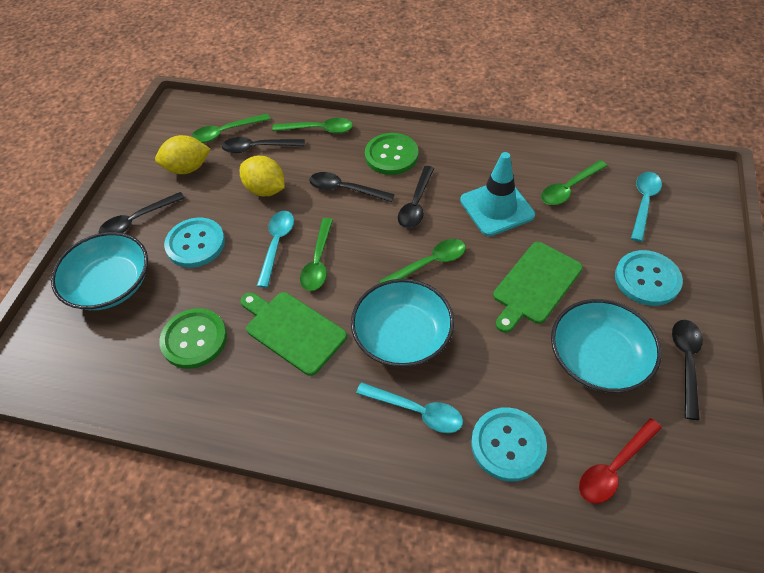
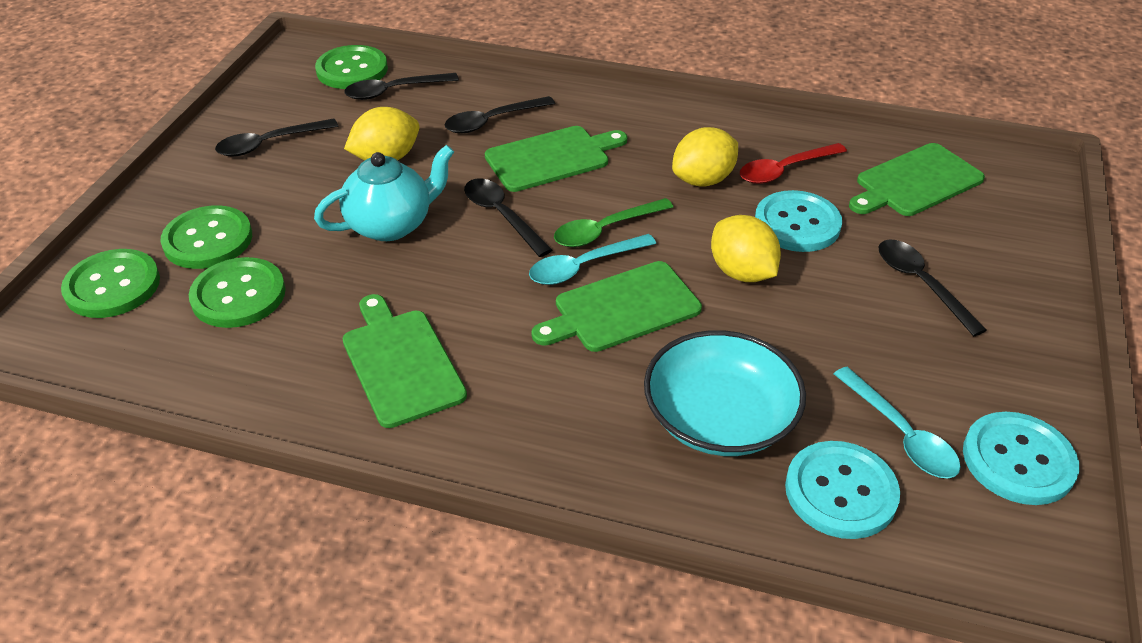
green button: 2 -> 4
green cutting board: 2 -> 4
green spoon: 5 -> 1
turquoise bowl: 3 -> 1
turquoise spoon: 3 -> 2
turquoise teapot: 0 -> 1
turquoise traffic cone: 1 -> 0
yellow lemon: 2 -> 3

